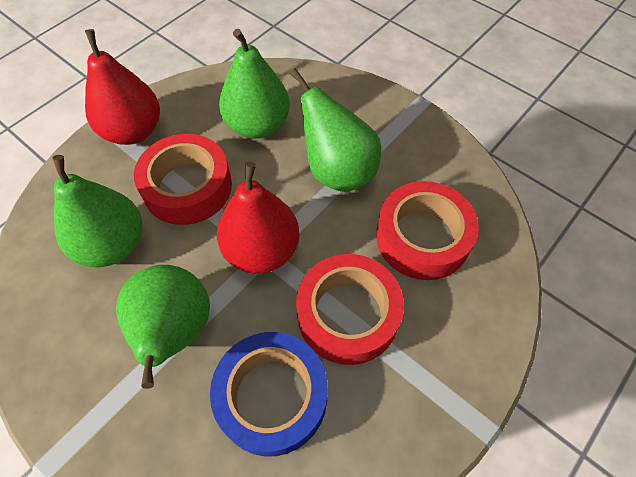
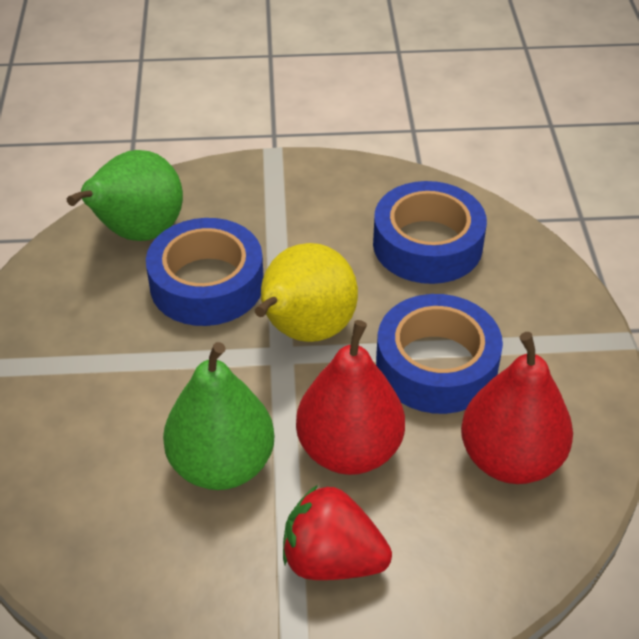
blue tape: 1 -> 3
green pear: 4 -> 2
red strawberry: 0 -> 1
red tape: 3 -> 0
yellow pear: 0 -> 1

